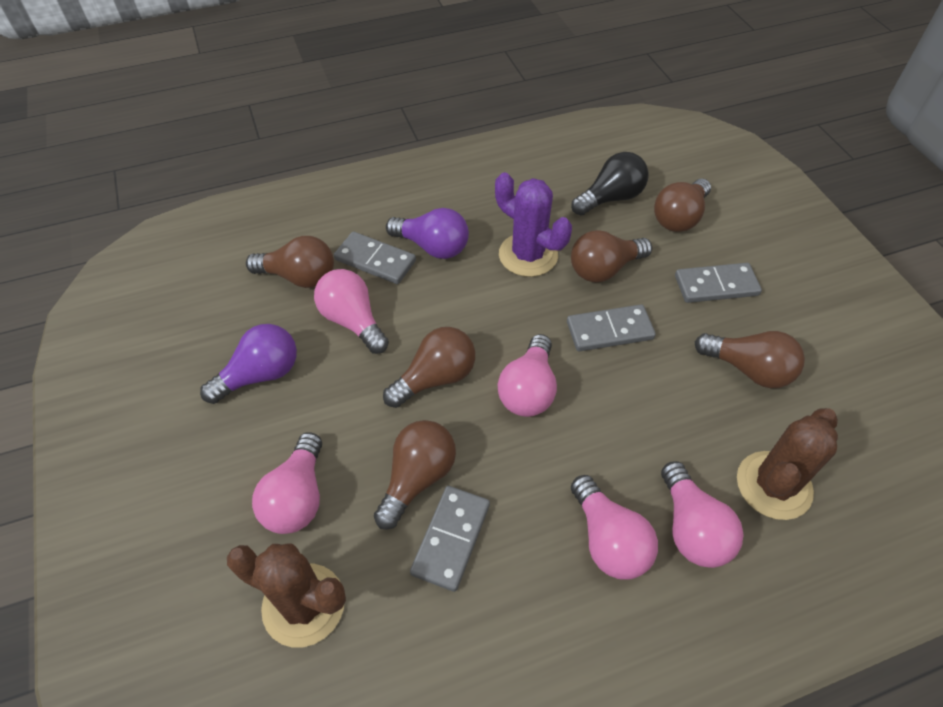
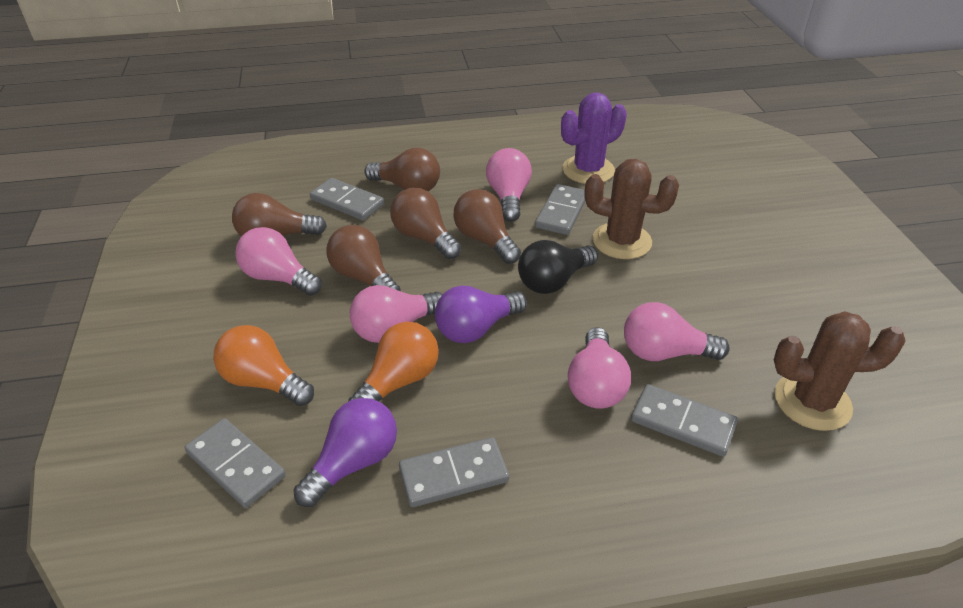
brown light bulb: 6 -> 5
grey domino: 4 -> 5
orange light bulb: 0 -> 2

